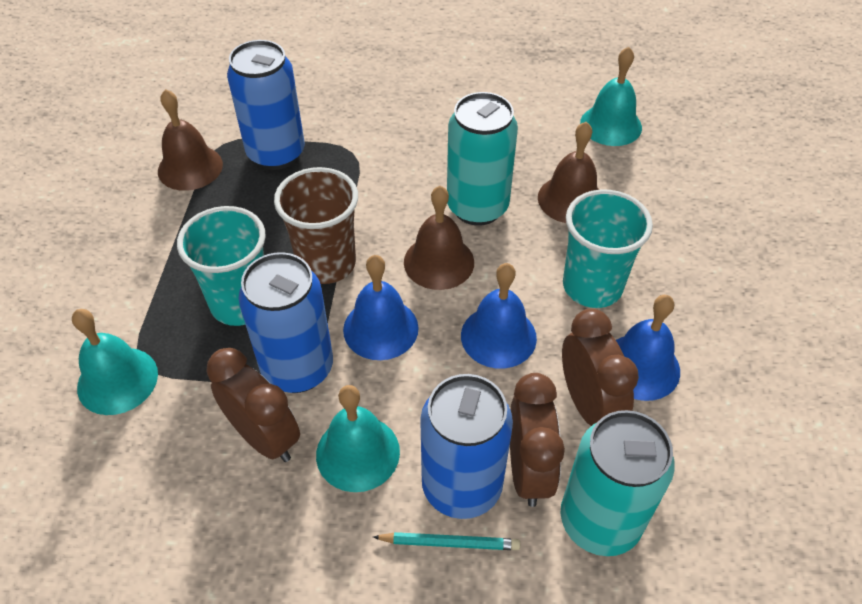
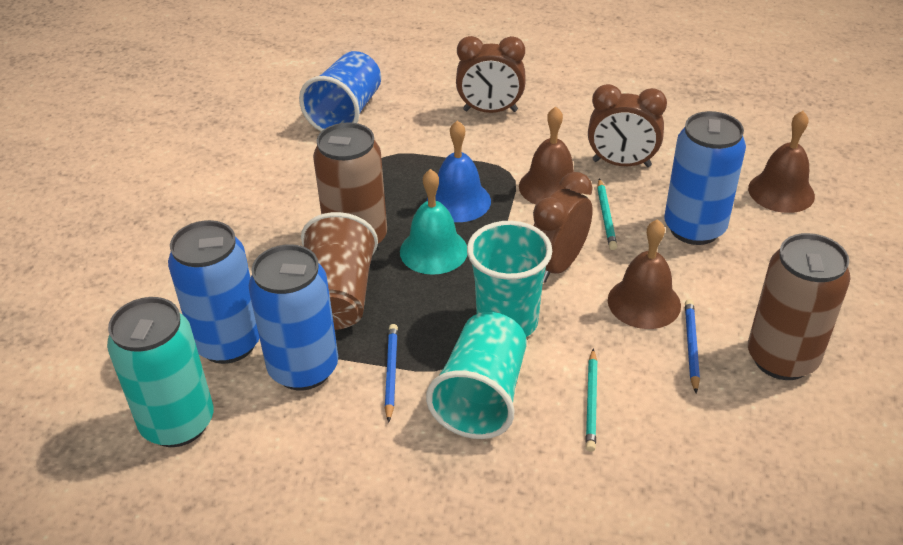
blue bell: 3 -> 1
blue cup: 0 -> 1
blue pencil: 0 -> 2
brown can: 0 -> 2
turquoise bell: 3 -> 1
turquoise can: 2 -> 1
turquoise pencil: 1 -> 2

